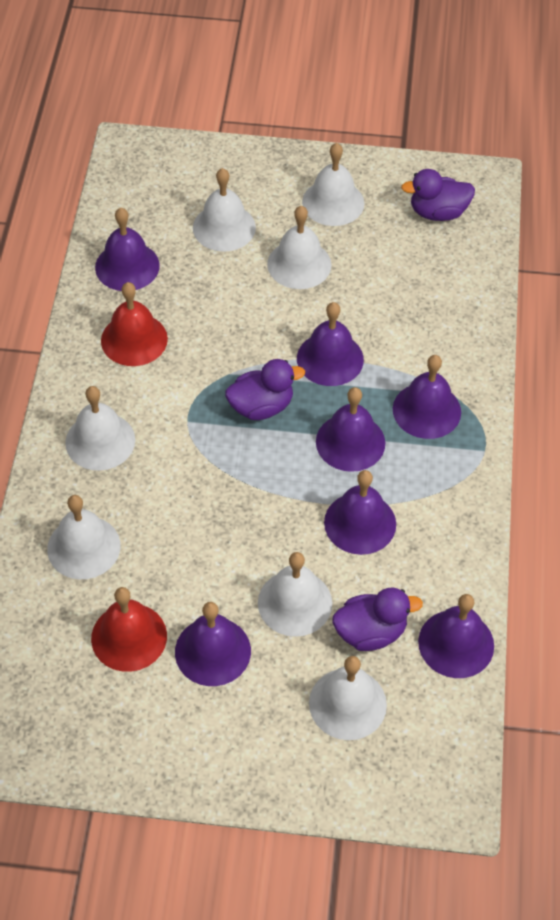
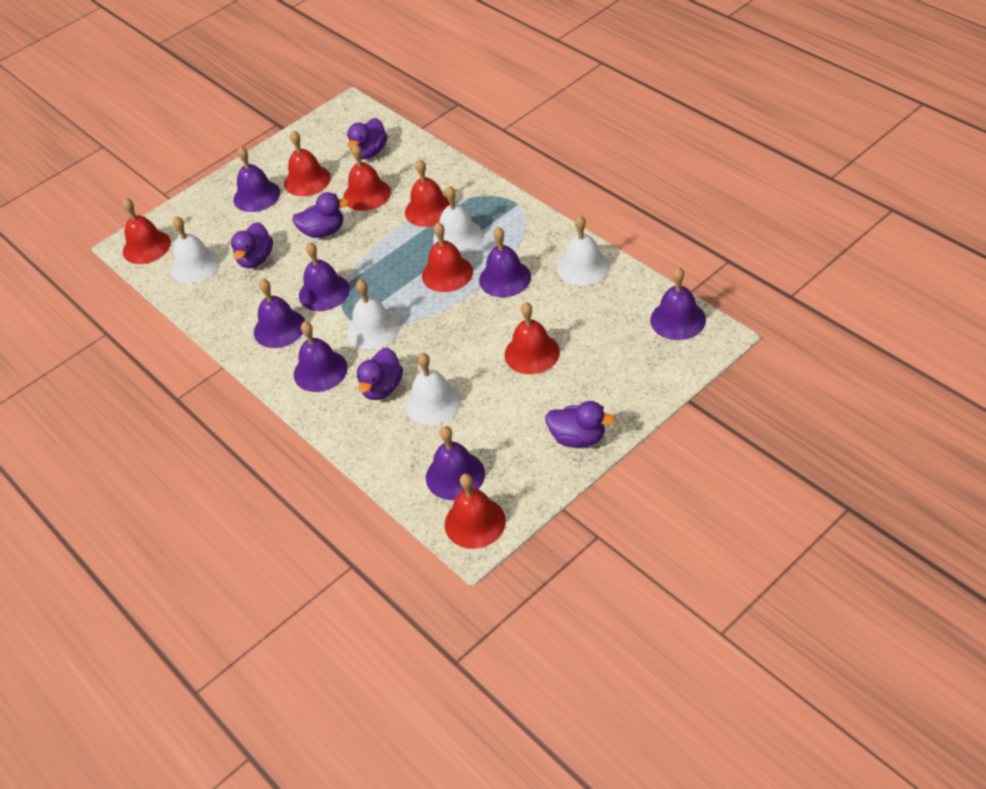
purple duck: 3 -> 5
red bell: 2 -> 7
white bell: 7 -> 5

